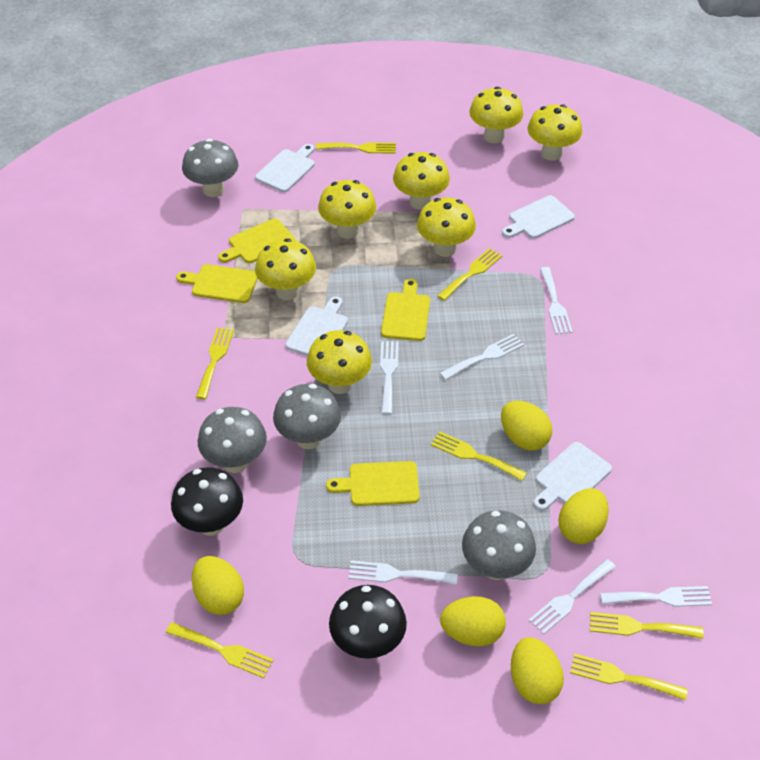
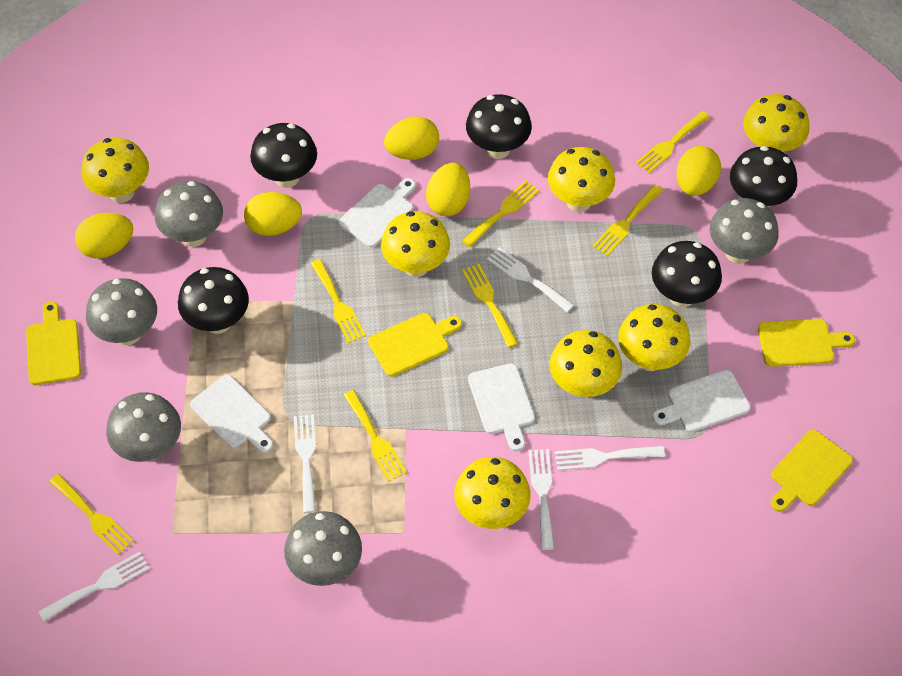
black mushroom: 2 -> 5
grey mushroom: 4 -> 5
white fork: 6 -> 5

